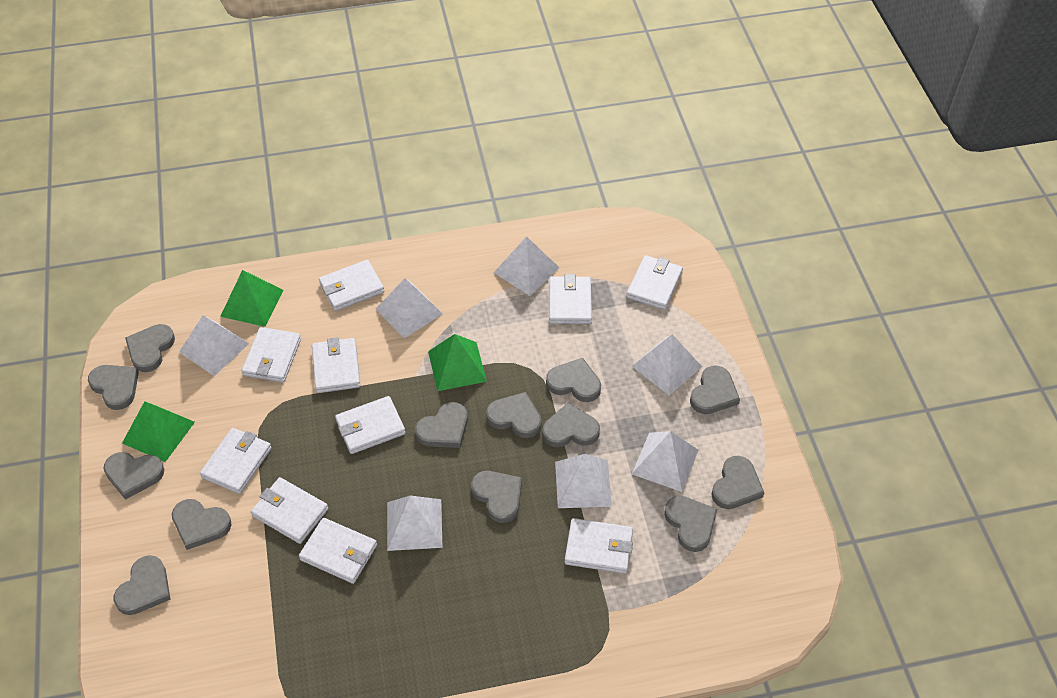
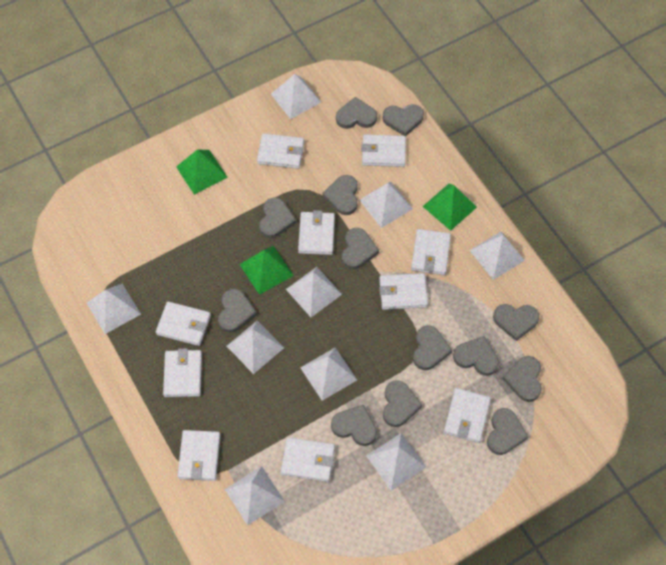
white pyramid: 7 -> 9

